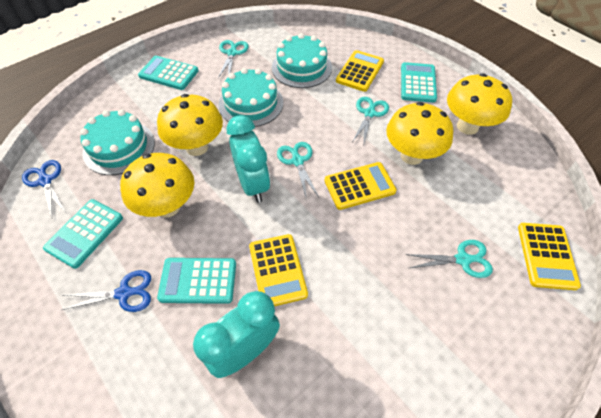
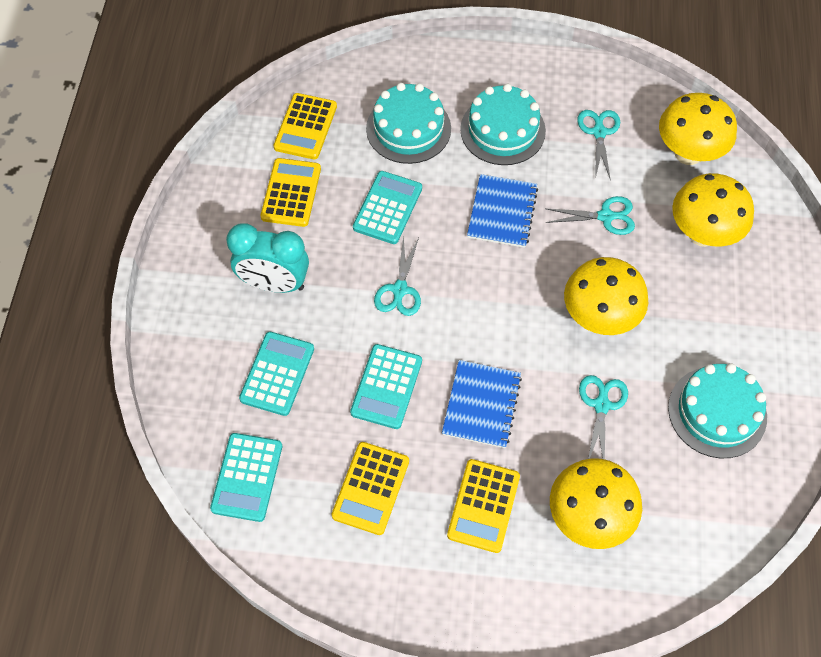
blue notebook: 0 -> 2
blue scissors: 2 -> 0
turquoise clock: 2 -> 1

